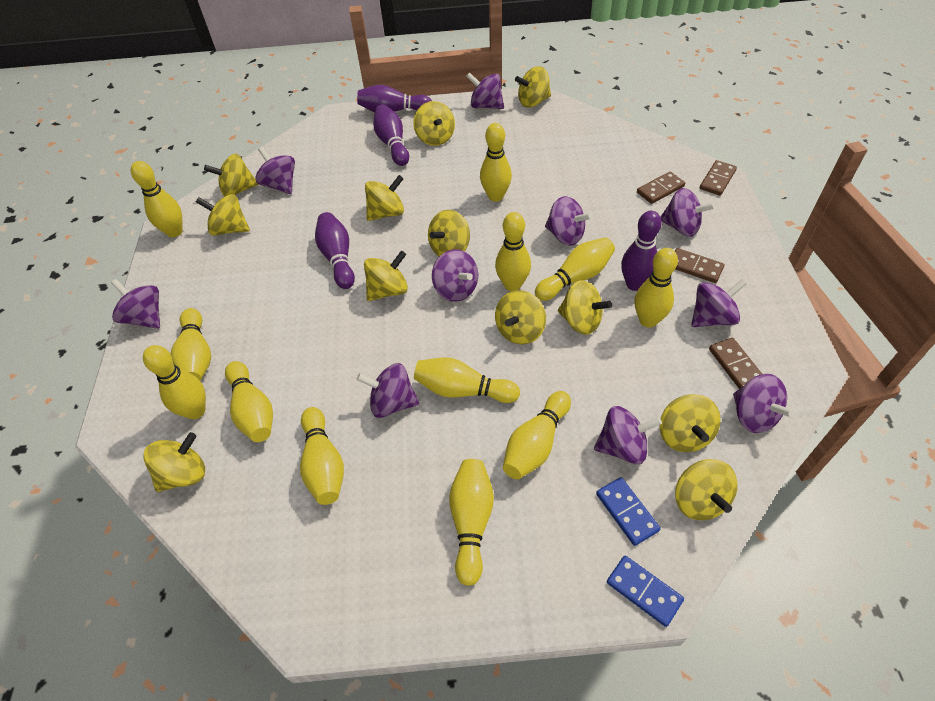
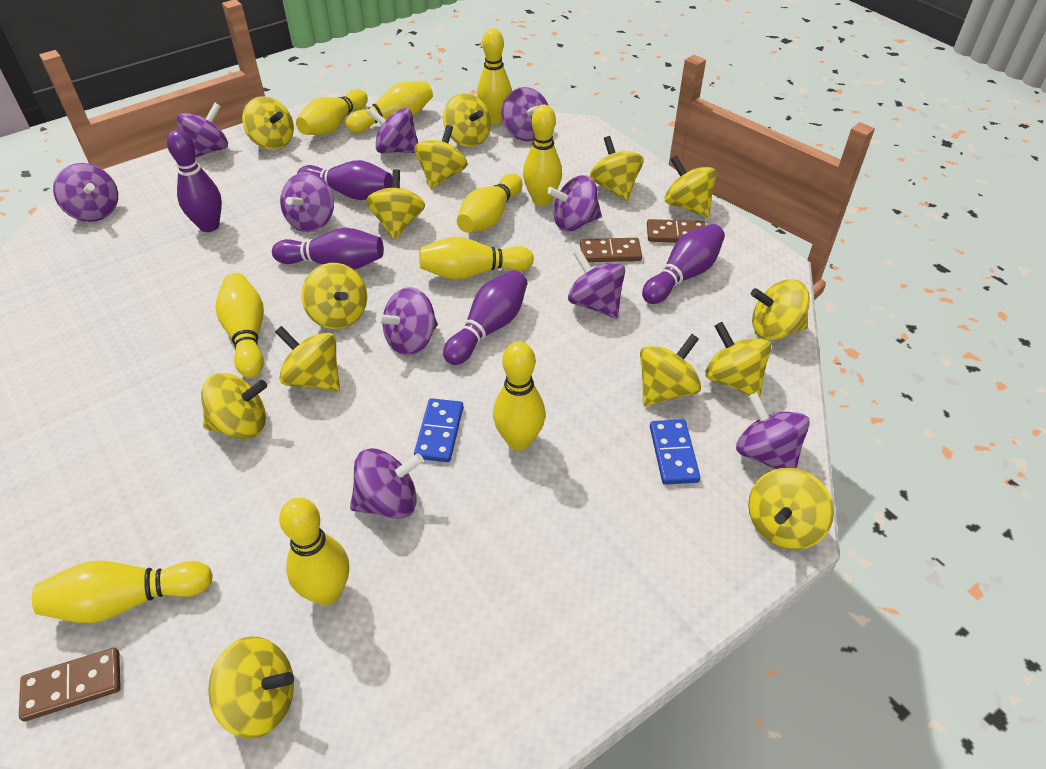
brown domino: 4 -> 3
purple bowling pin: 4 -> 5
yellow bowling pin: 12 -> 10
yellow spinning top: 12 -> 14

